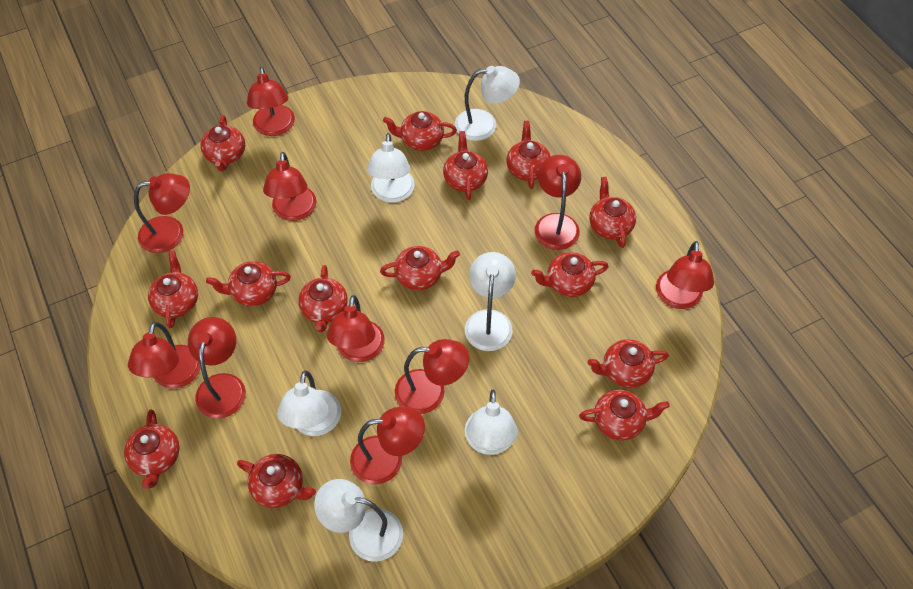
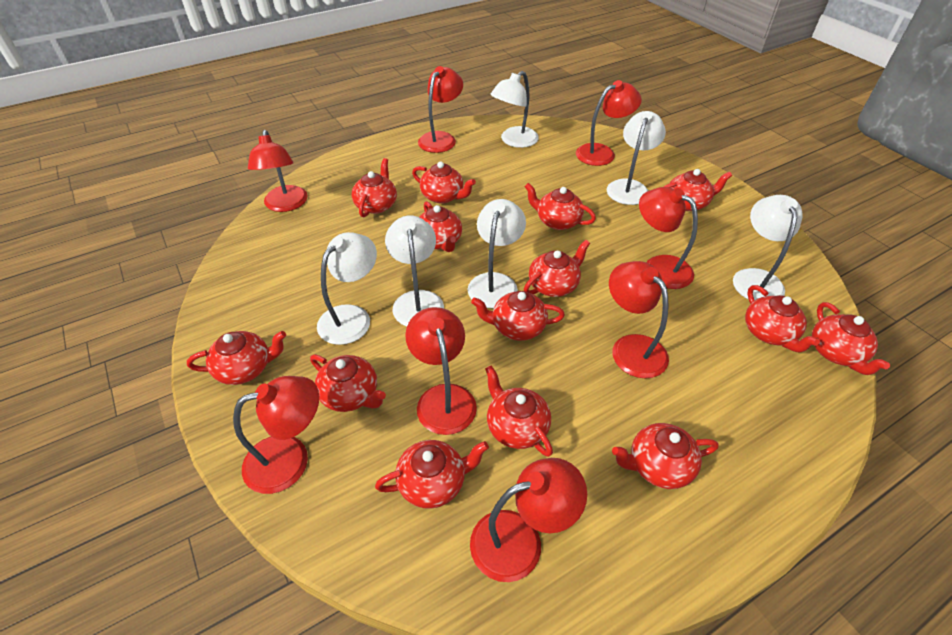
red lamp: 10 -> 8

